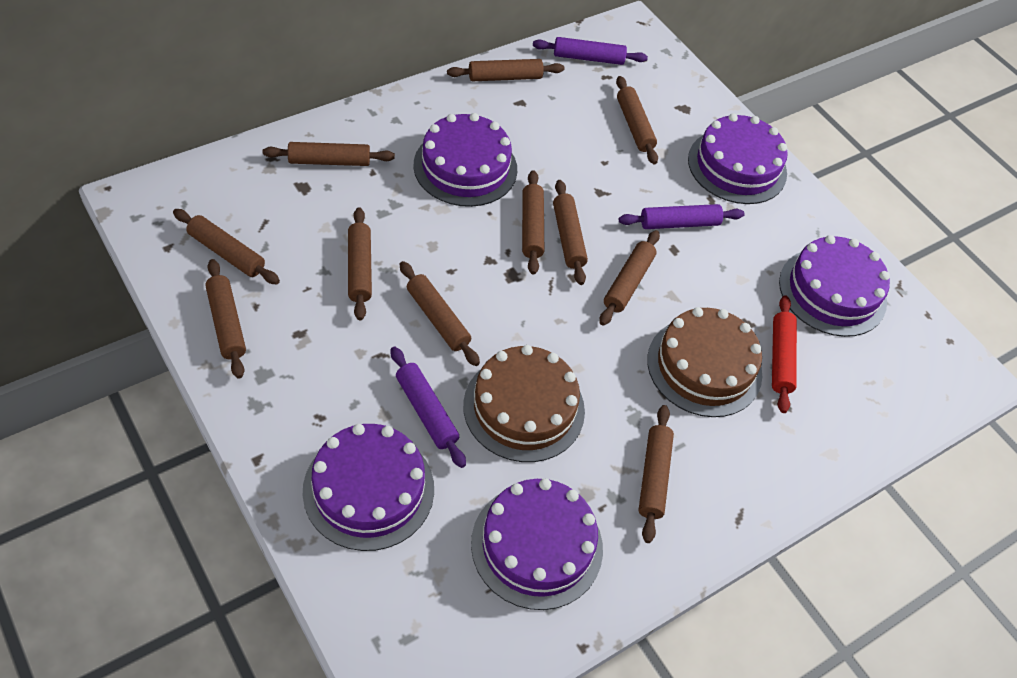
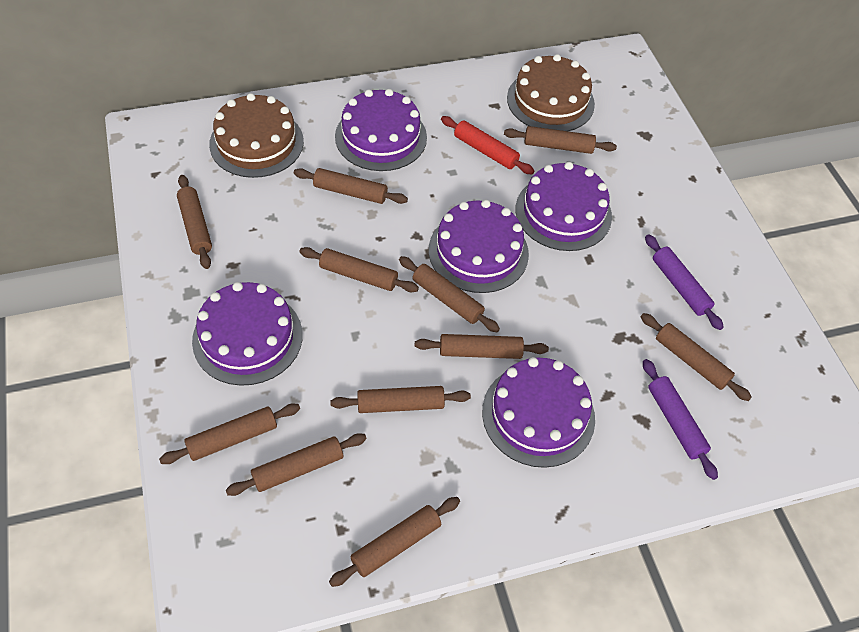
purple rolling pin: 3 -> 2

